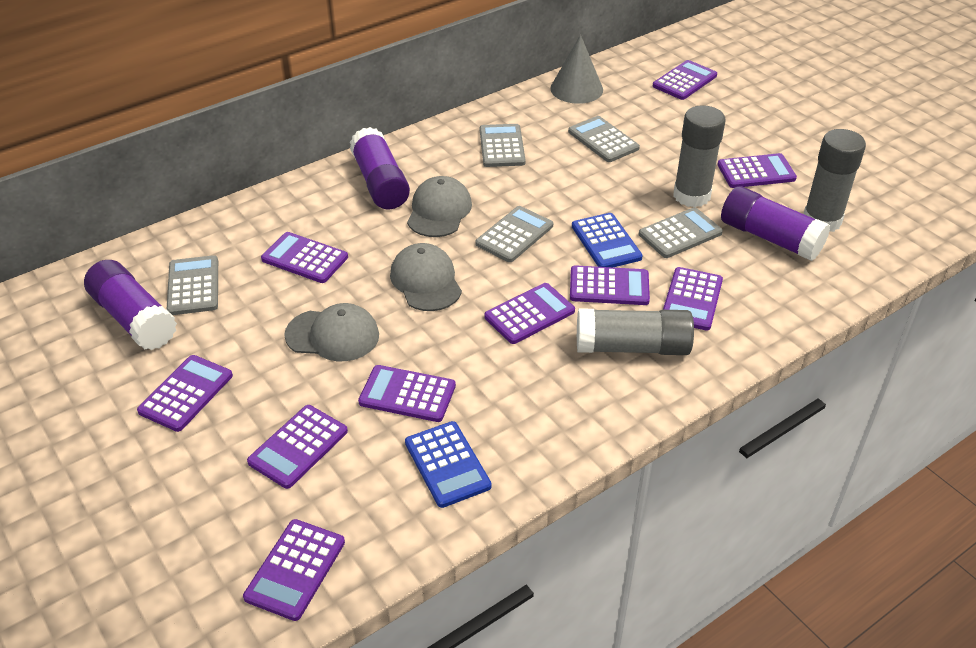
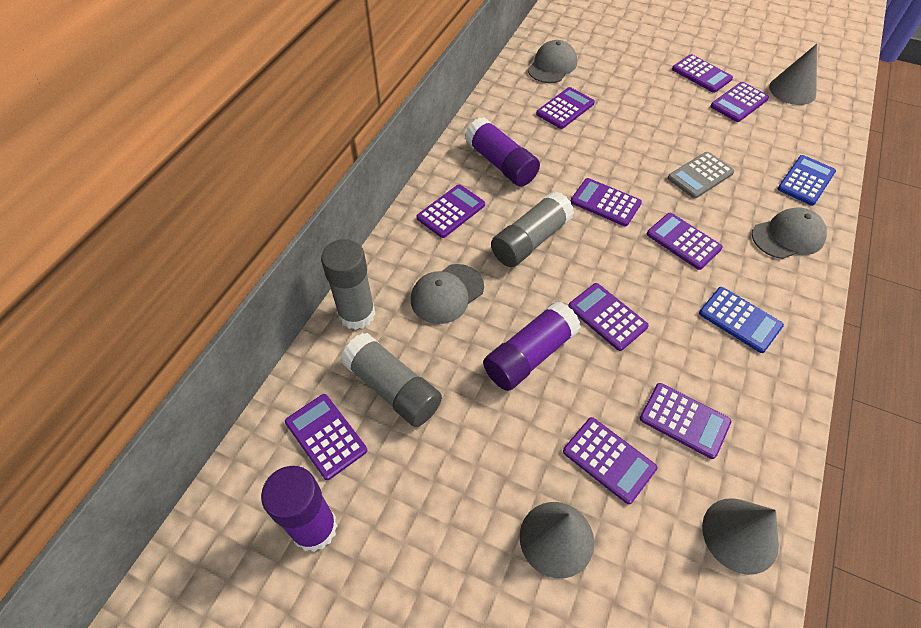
grey calculator: 5 -> 1
grey cone: 1 -> 3

